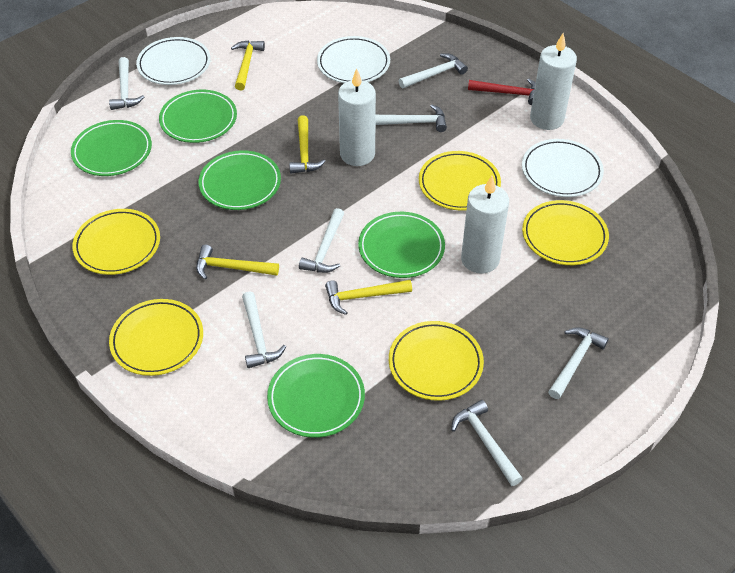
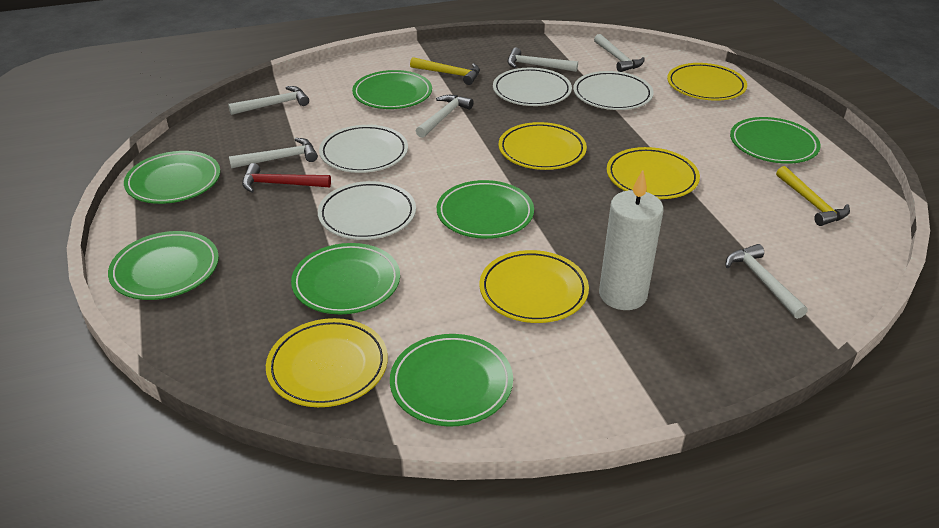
green plate: 5 -> 7
white candle: 3 -> 1
white hammer: 7 -> 6
white plate: 3 -> 4
yellow hammer: 4 -> 2

